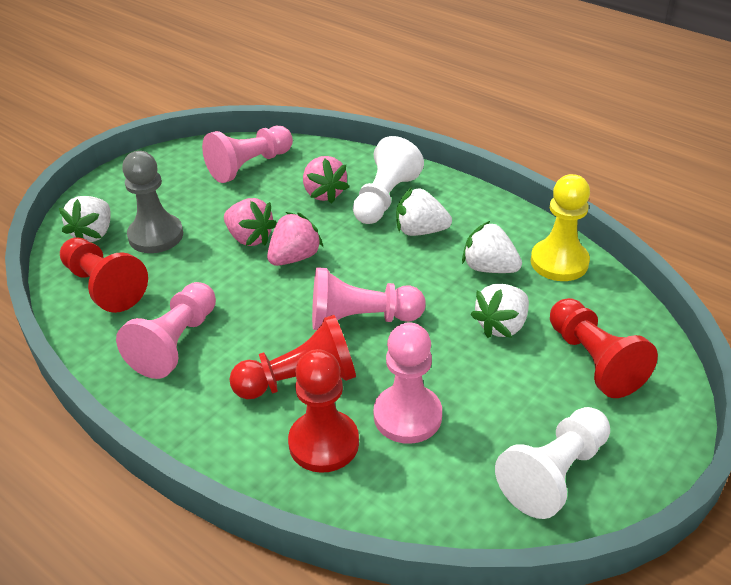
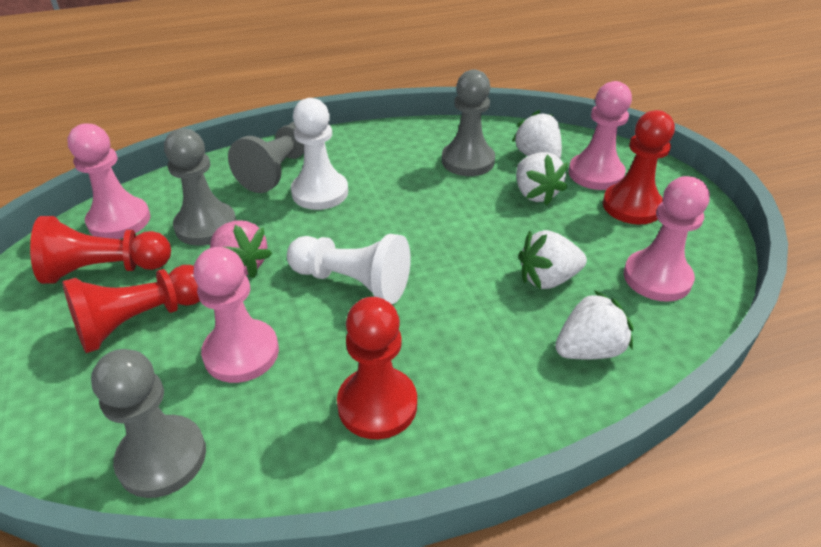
grey pawn: 1 -> 4
pink strawberry: 3 -> 1
yellow pawn: 1 -> 0

